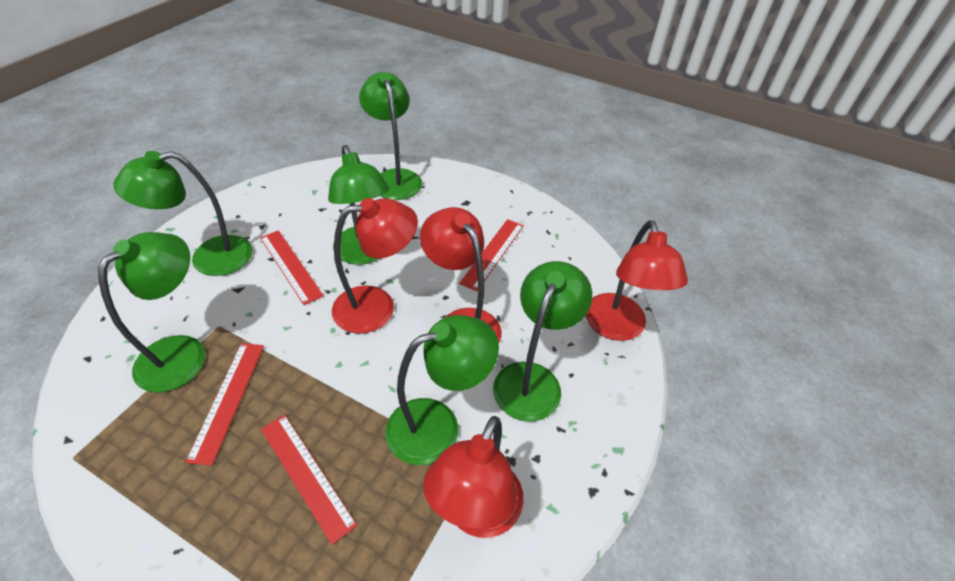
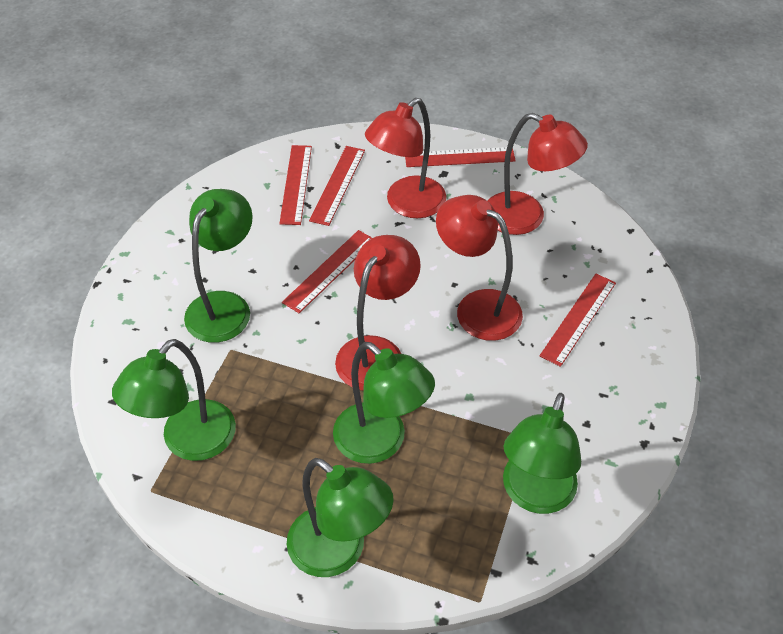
green lamp: 6 -> 5
red ruler: 4 -> 5

